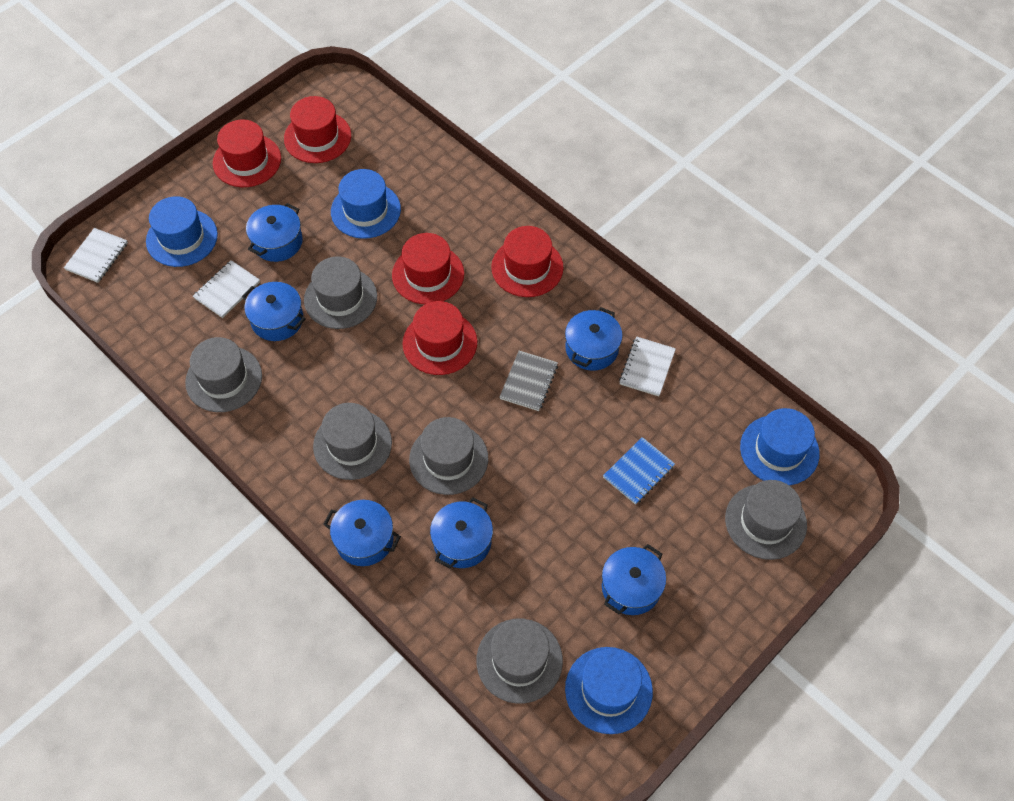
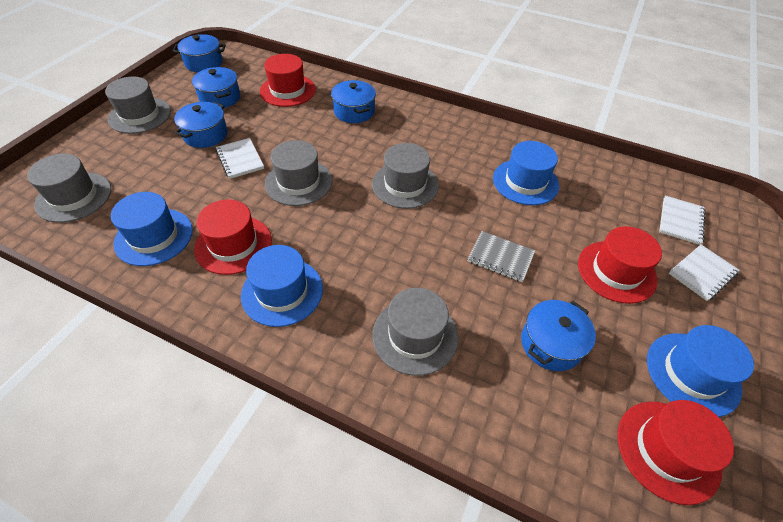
blue notebook: 1 -> 0
blue pot: 6 -> 5
grey hat: 6 -> 5
red hat: 5 -> 4

